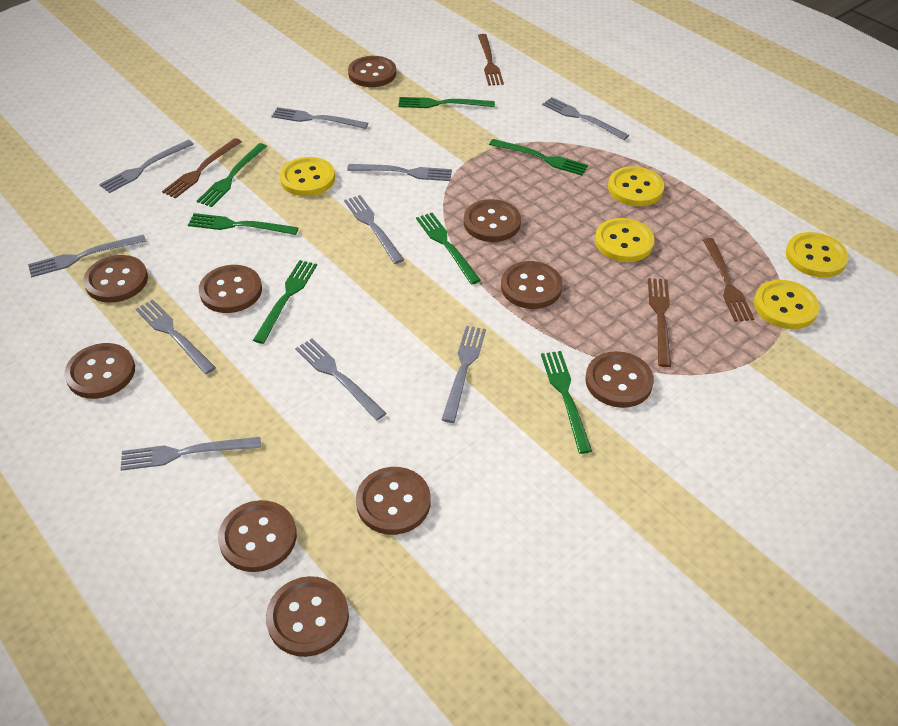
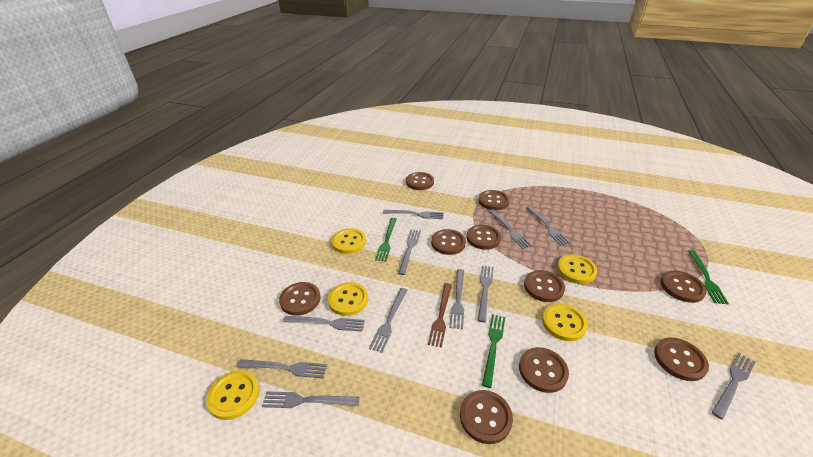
brown fork: 4 -> 1
green fork: 7 -> 3
grey fork: 10 -> 11

